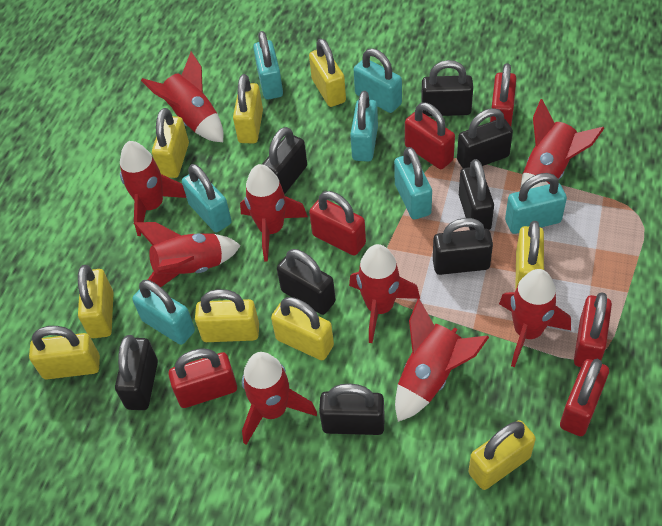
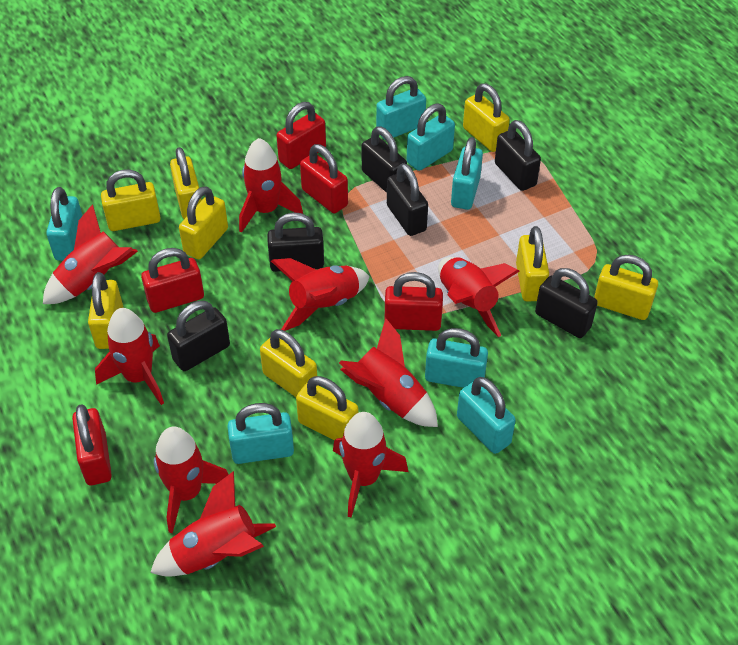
black padlock: 8 -> 6
red padlock: 6 -> 5

